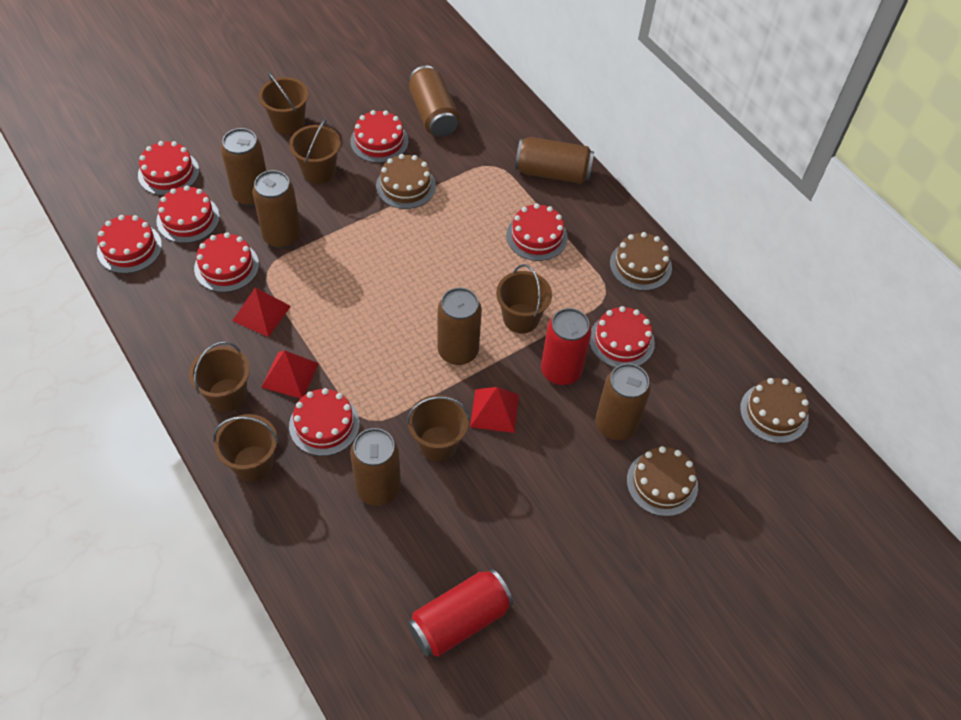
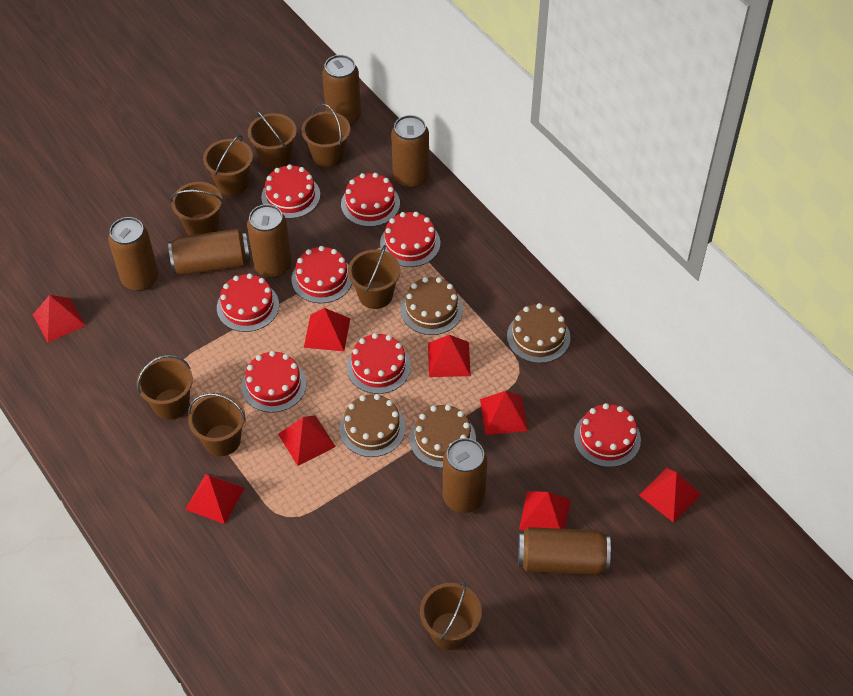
brown bucket: 6 -> 8
red can: 2 -> 0
red pyramid: 3 -> 8

